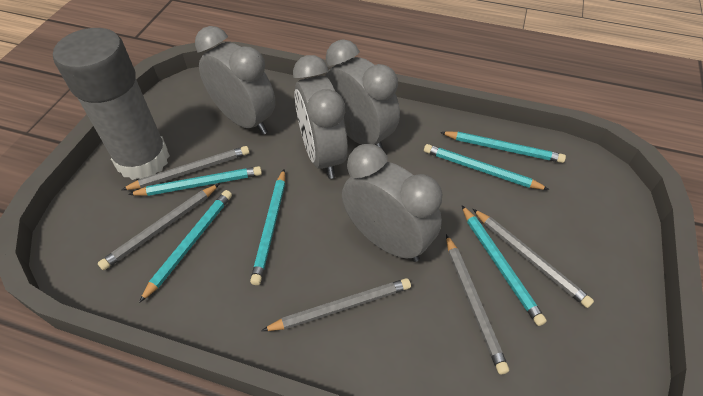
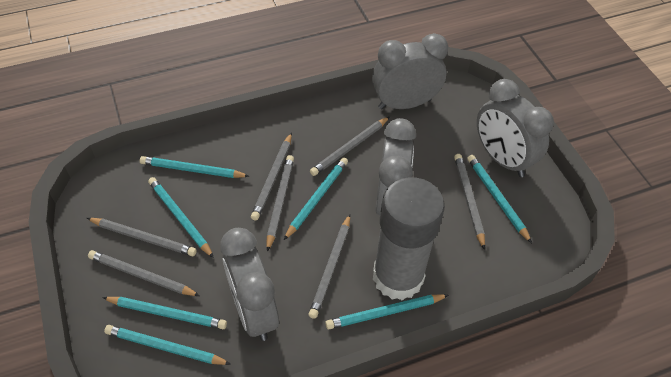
grey pencil: 5 -> 7
turquoise pencil: 6 -> 7

